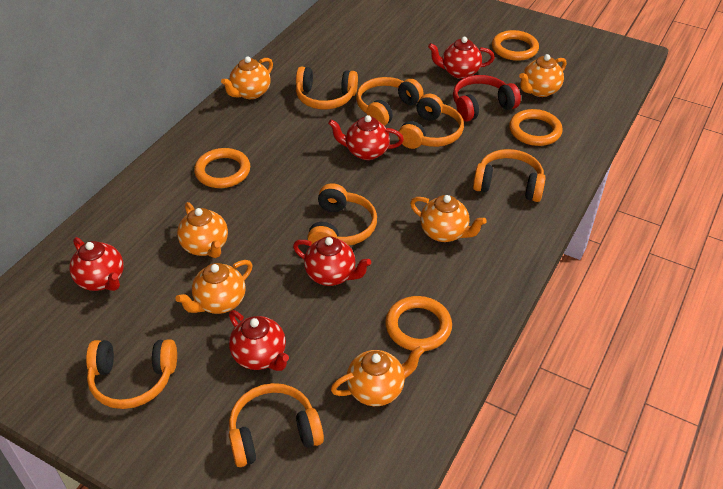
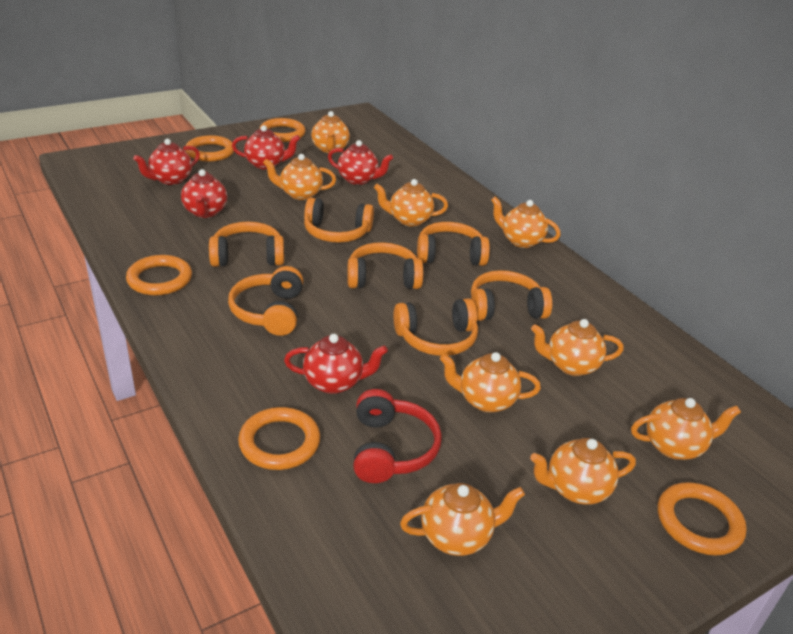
orange ring: 4 -> 5
orange teapot: 6 -> 9

